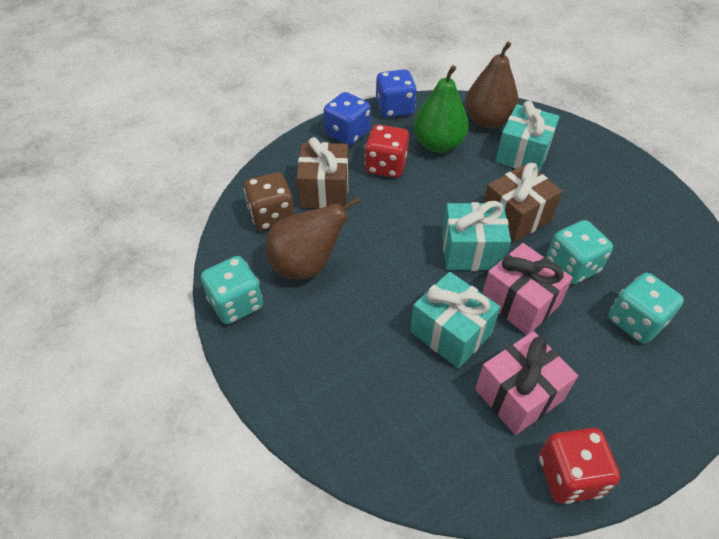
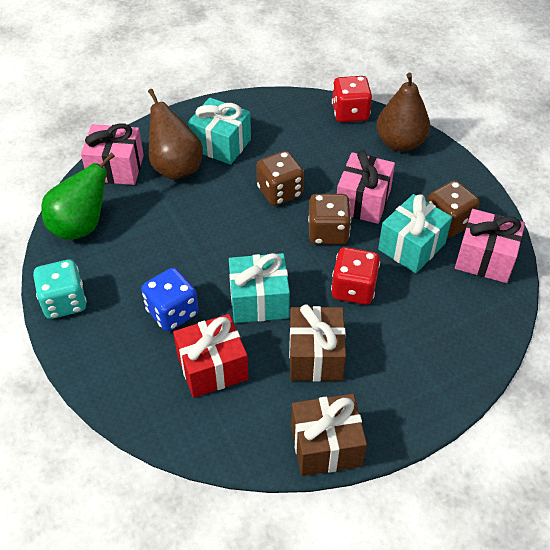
blue dice: 2 -> 1
brown dice: 1 -> 3
pink gift: 2 -> 3
red gift: 0 -> 1
turquoise dice: 3 -> 1

